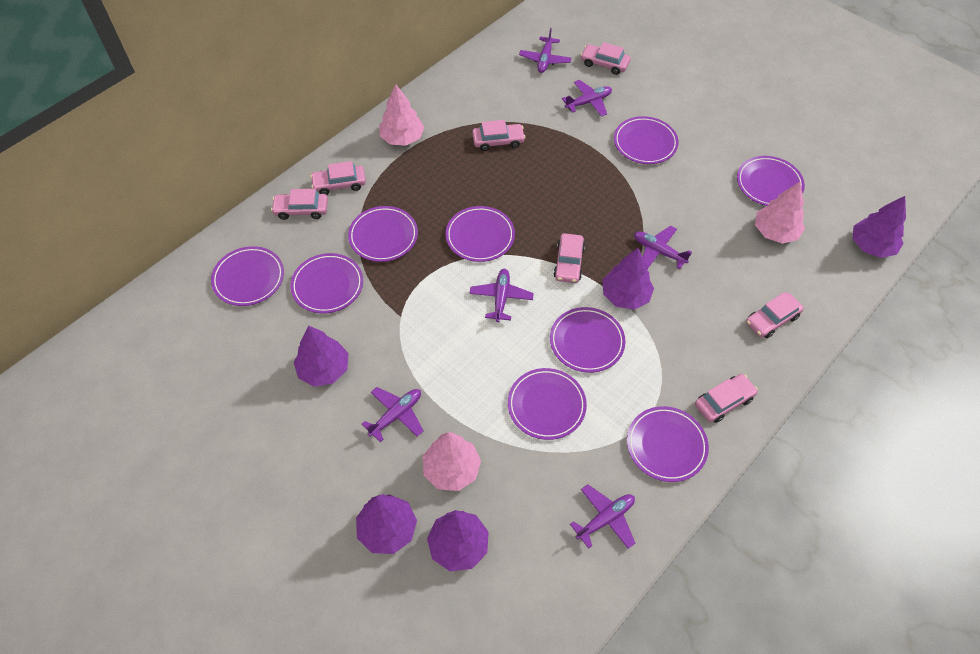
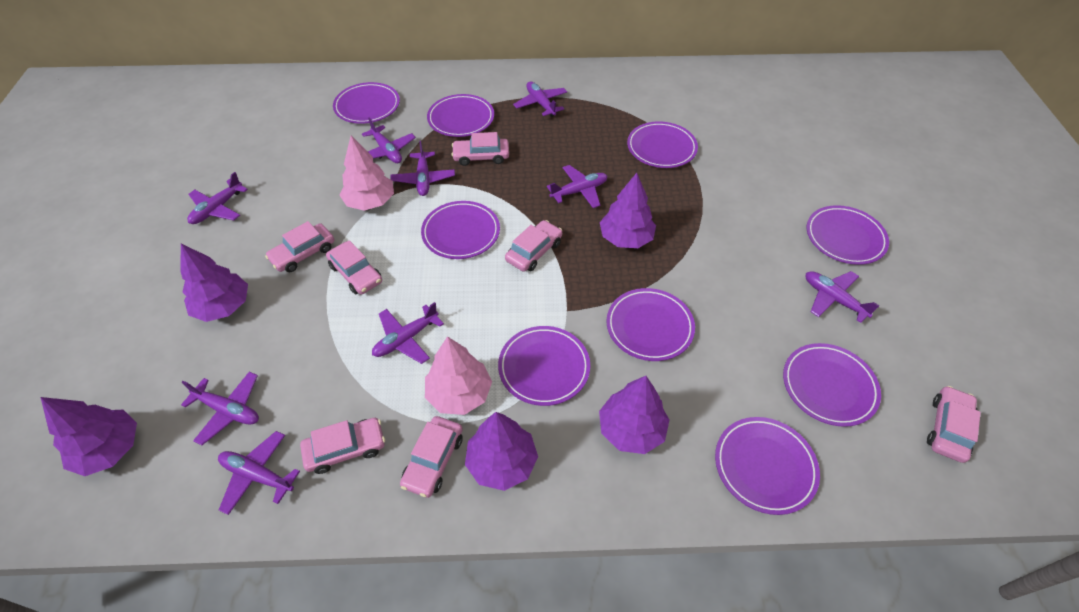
pink tree: 3 -> 2
purple plane: 6 -> 9

